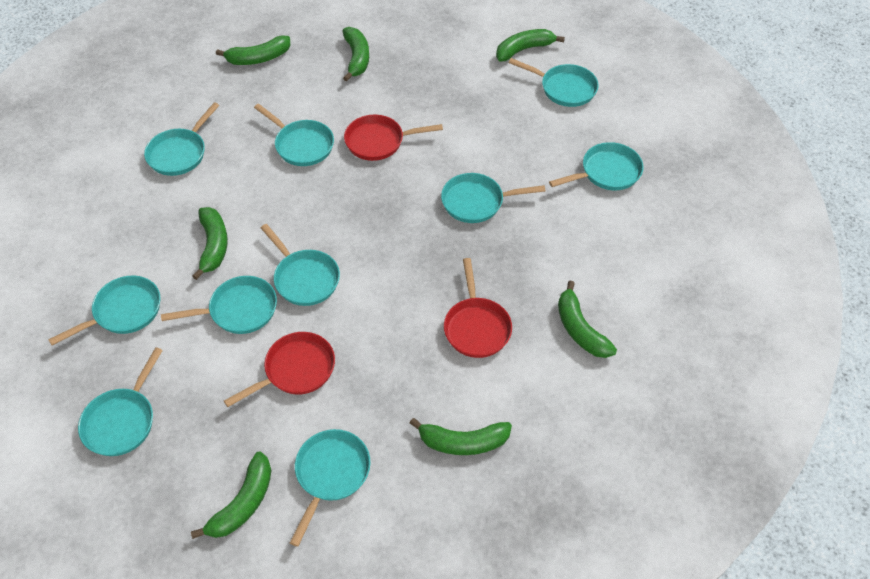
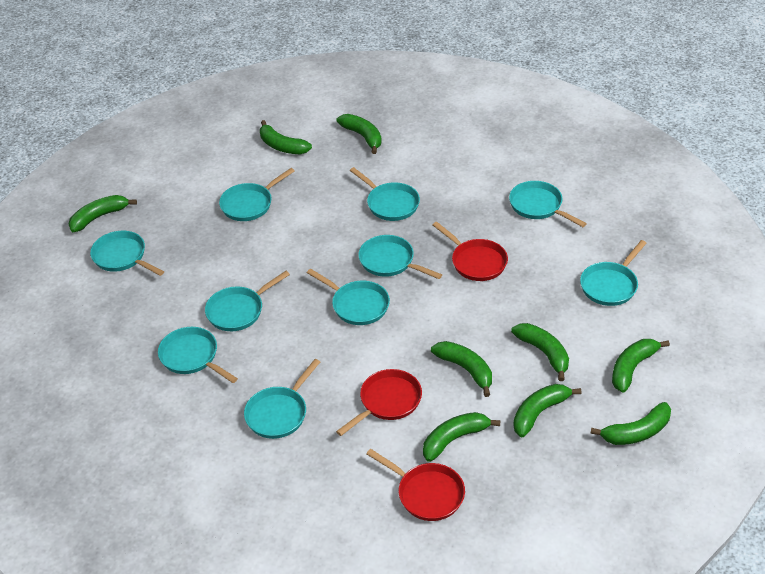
green banana: 7 -> 9

